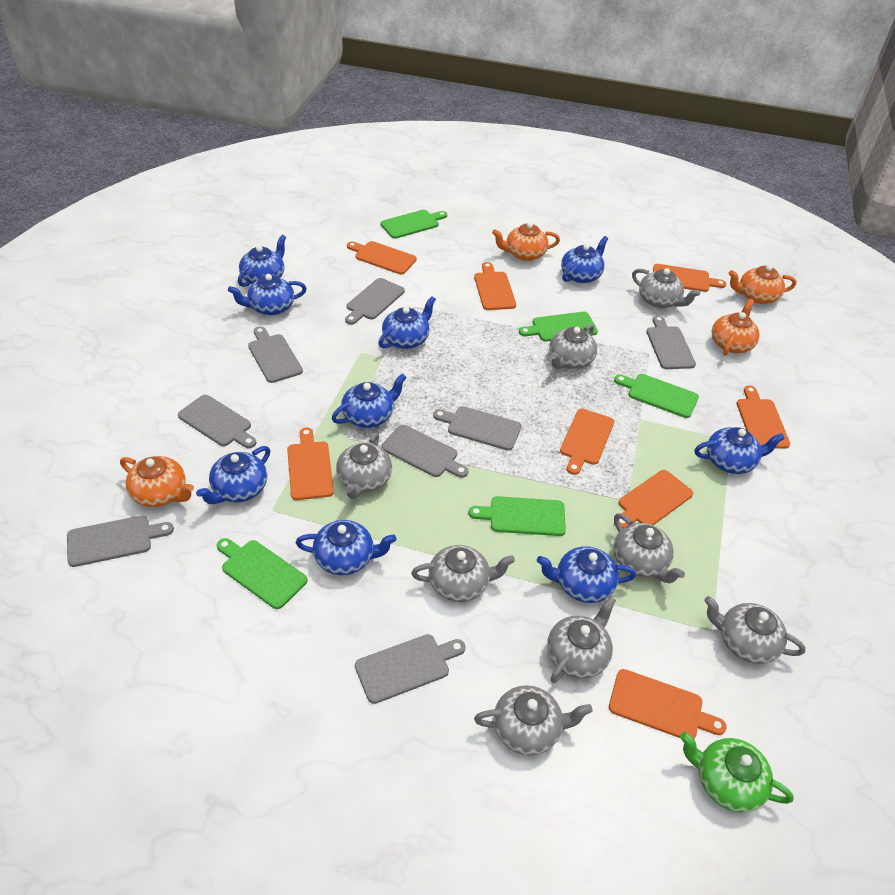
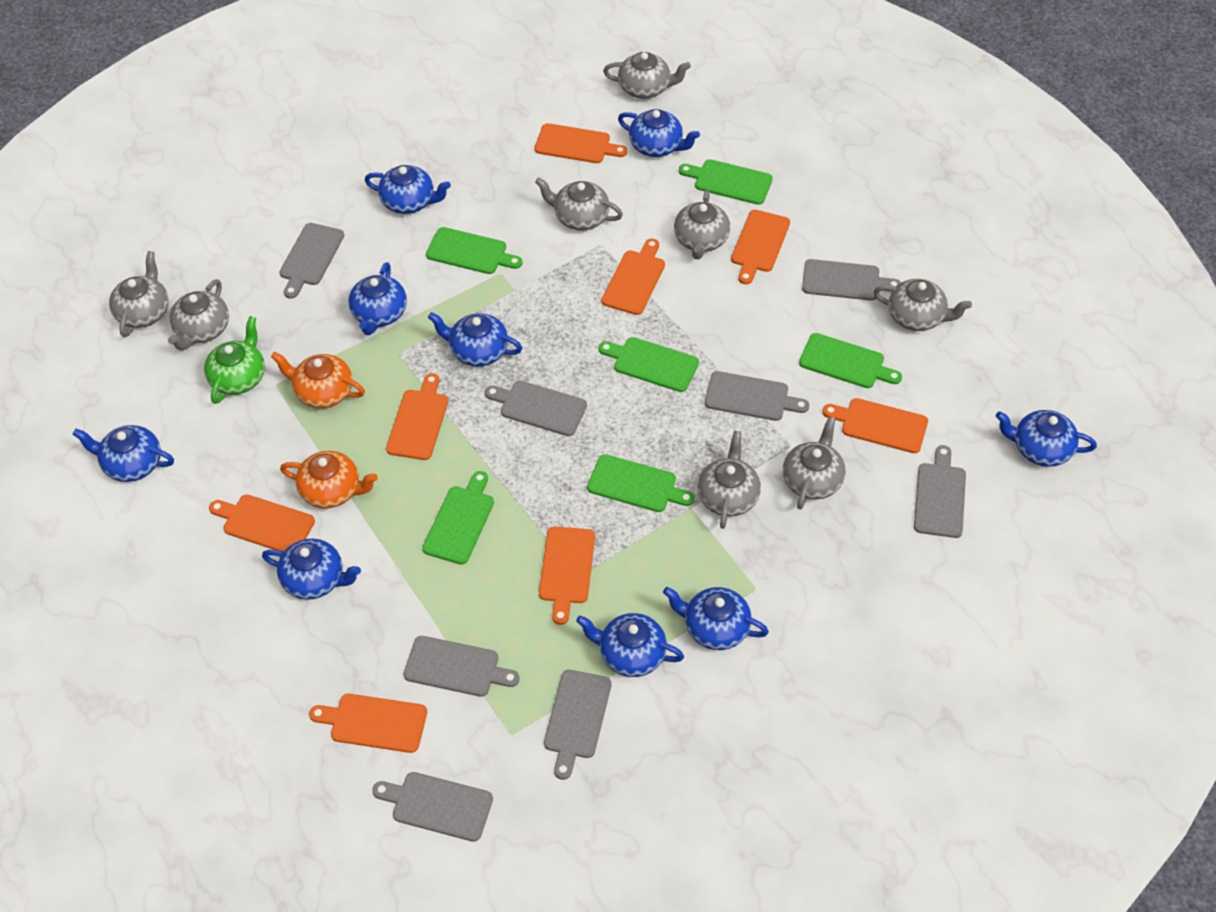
green cutting board: 5 -> 6
orange teapot: 4 -> 2

